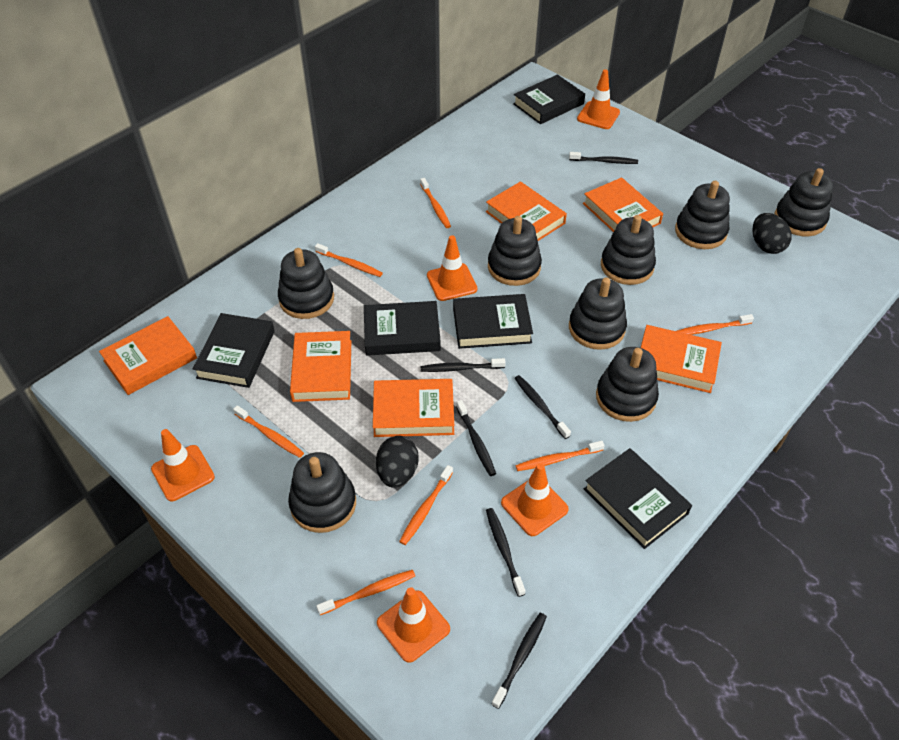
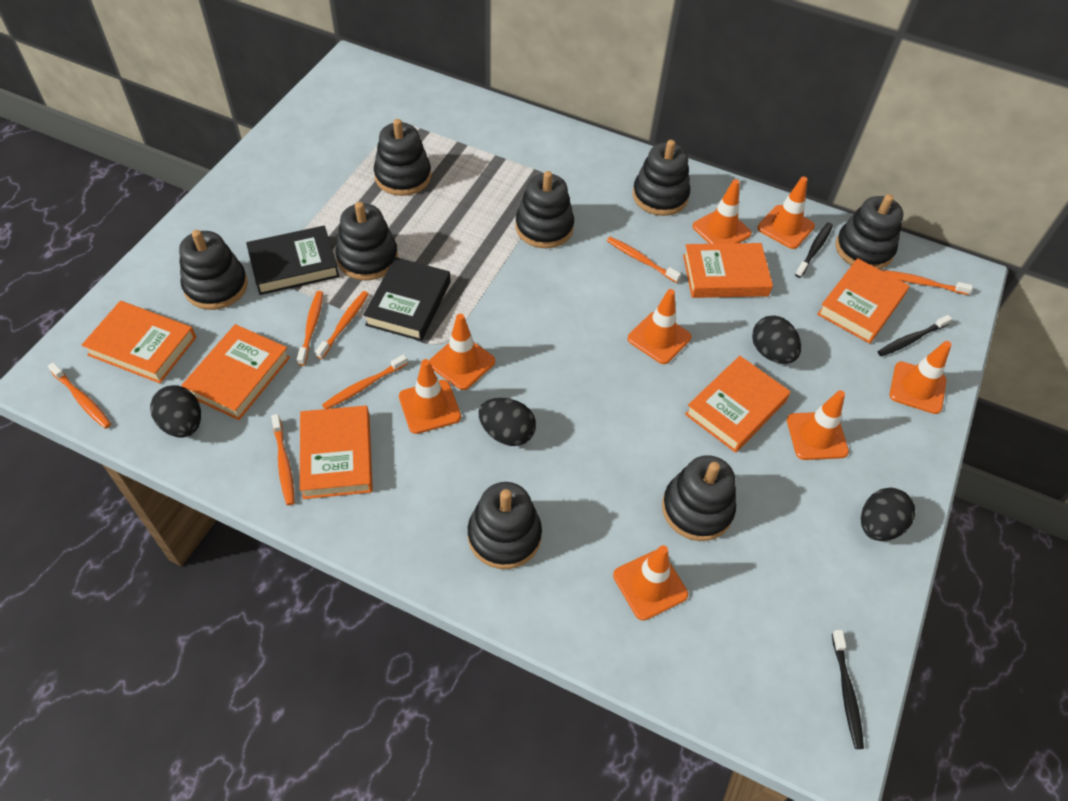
black book: 5 -> 2
black egg: 2 -> 4
black toothbrush: 6 -> 3
orange traffic cone: 5 -> 8

